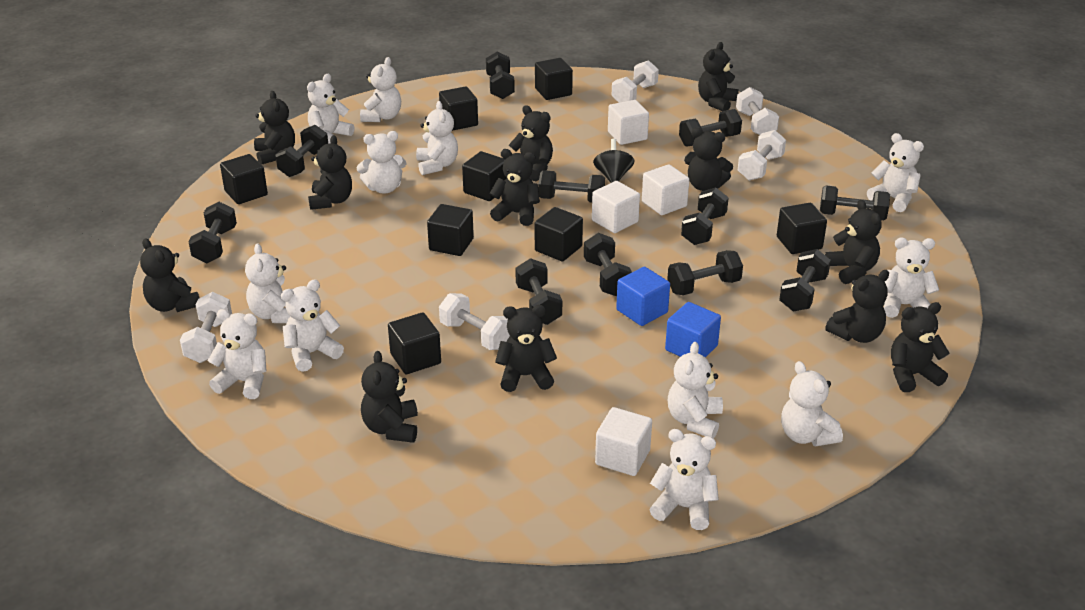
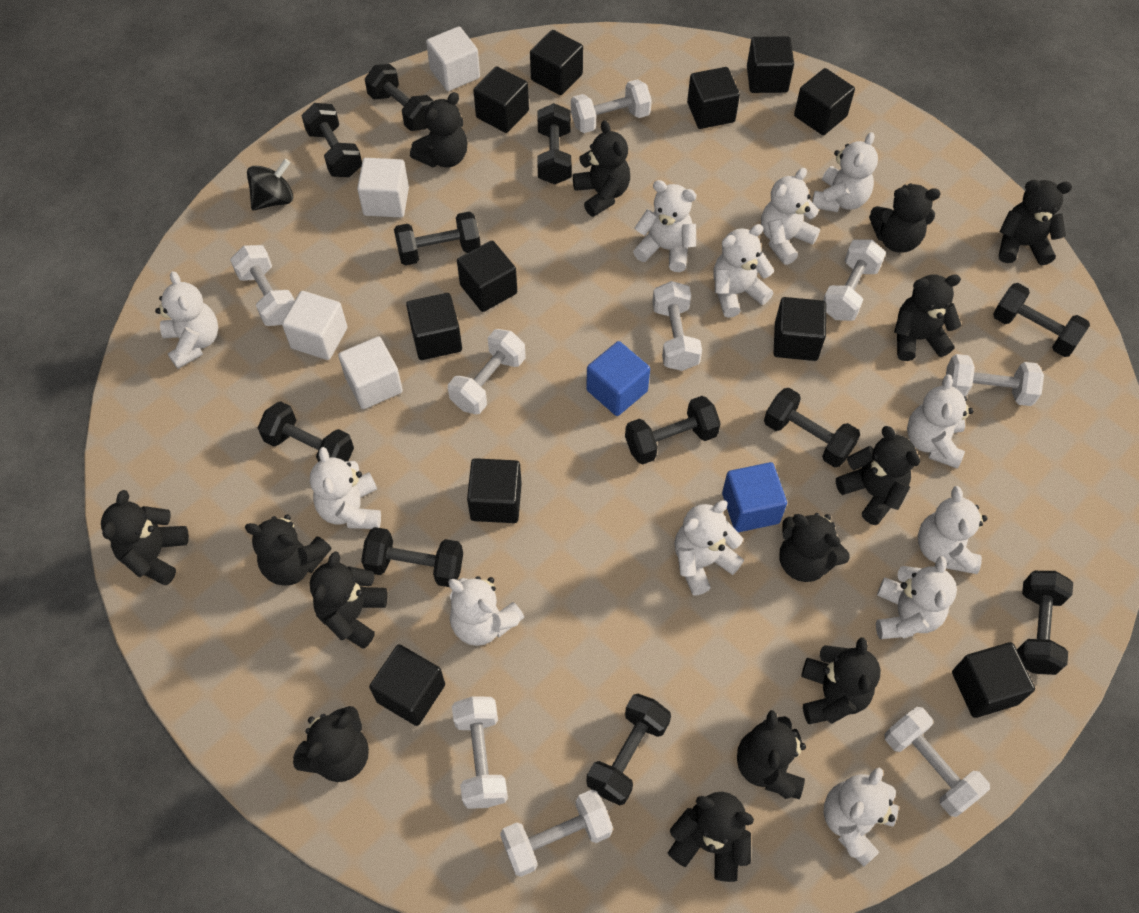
black cube: 8 -> 11
black teddy bear: 12 -> 14
white dumbbell: 5 -> 9

